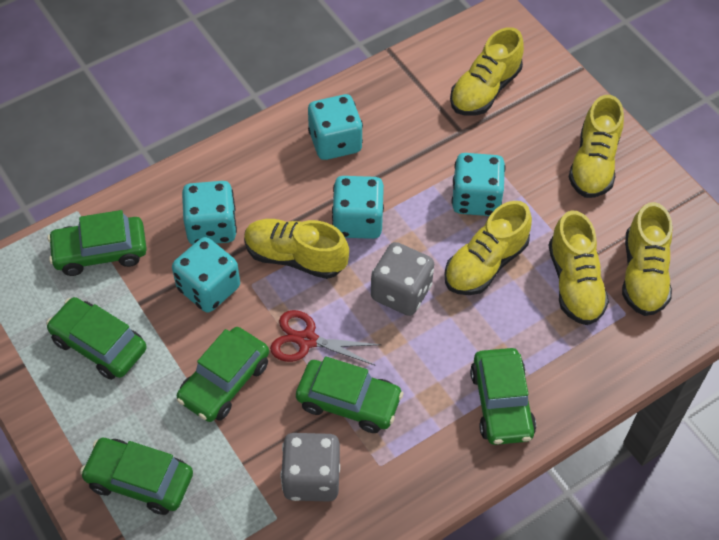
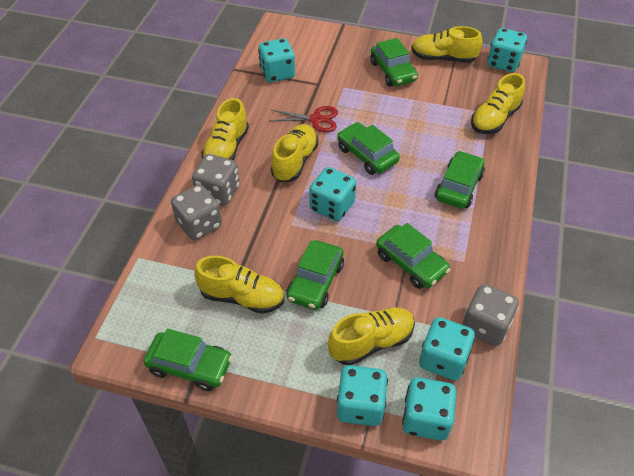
grey dice: 2 -> 3
turquoise dice: 5 -> 6

